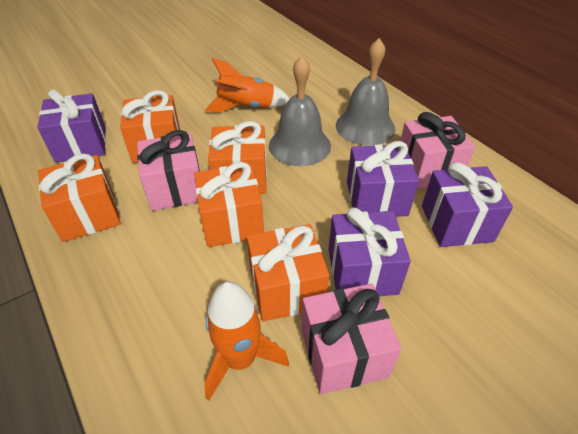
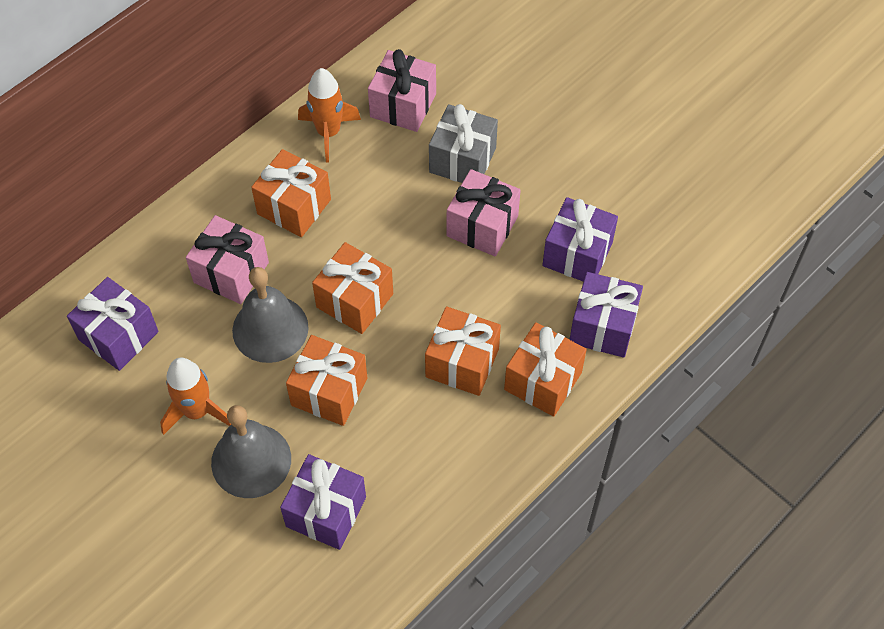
grey gift: 0 -> 1

